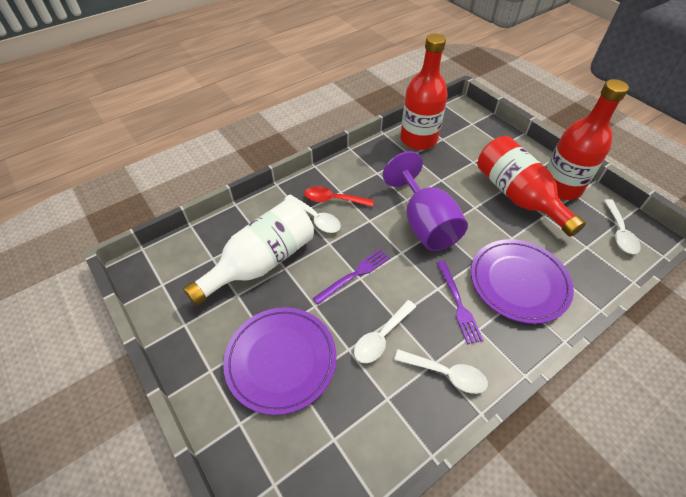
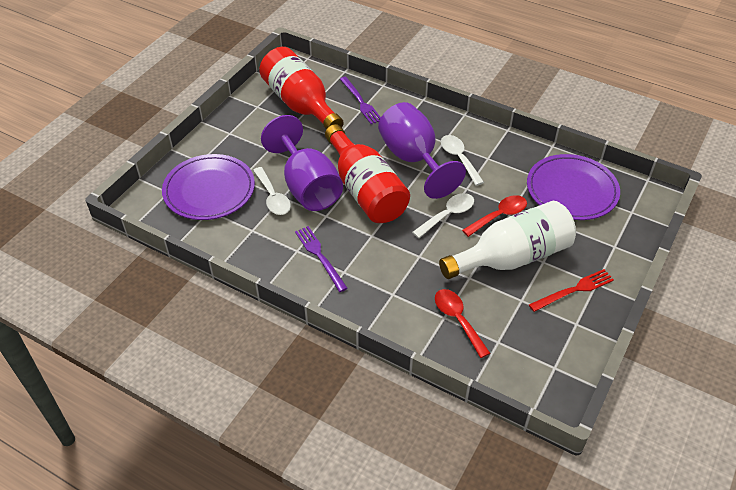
purple goblet: 1 -> 2
red bottle: 3 -> 2
red fork: 0 -> 1
red spoon: 1 -> 2
white spoon: 4 -> 3

